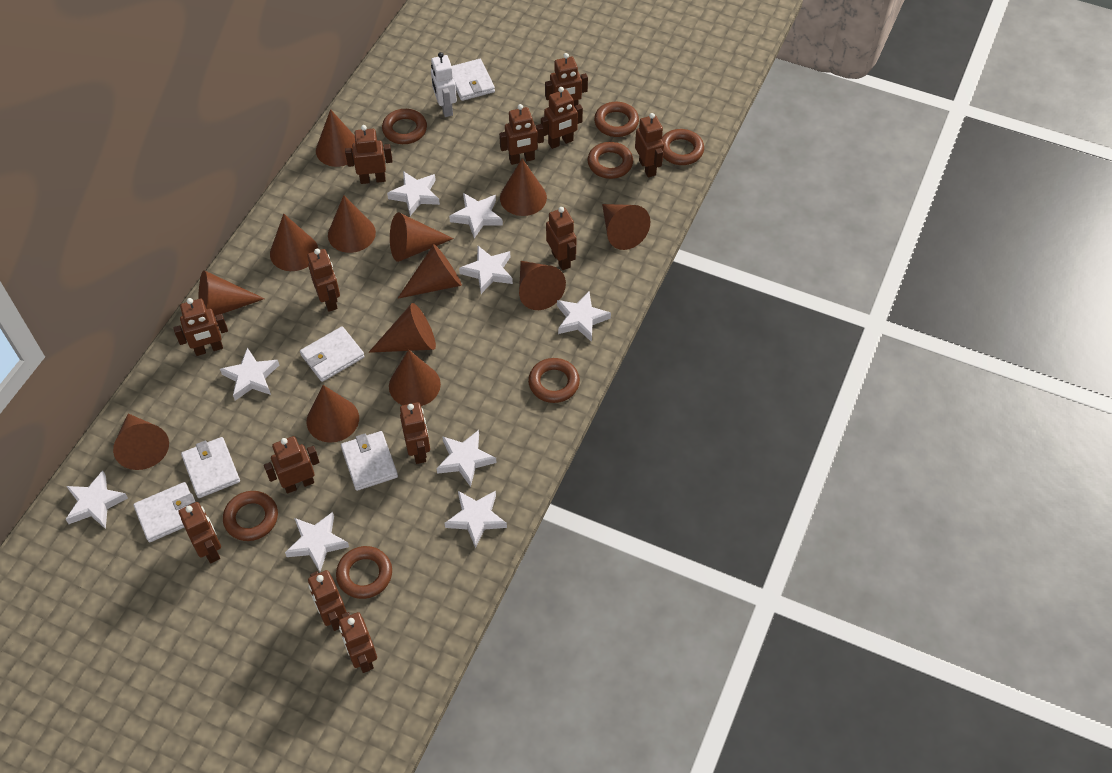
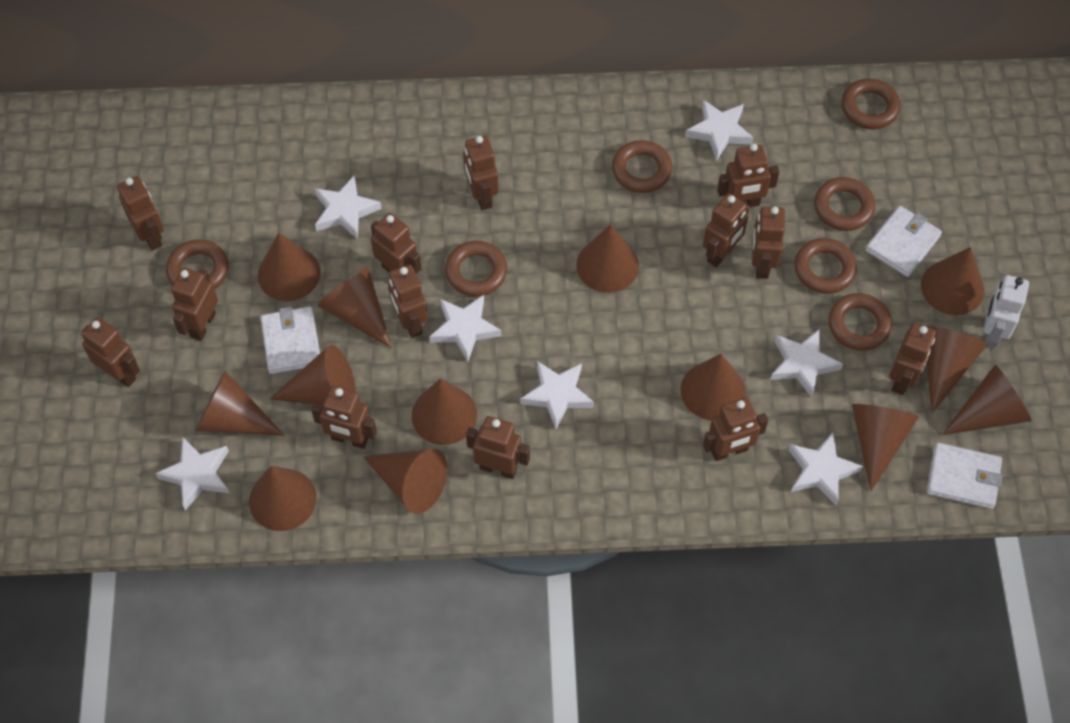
white star: 9 -> 7
white wallet: 5 -> 3

